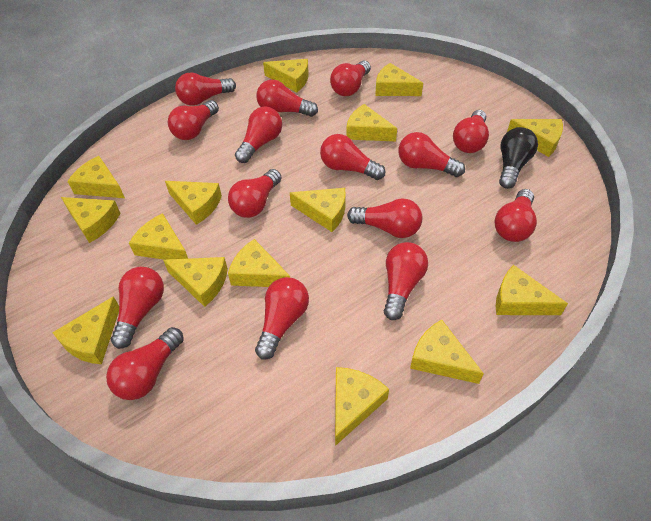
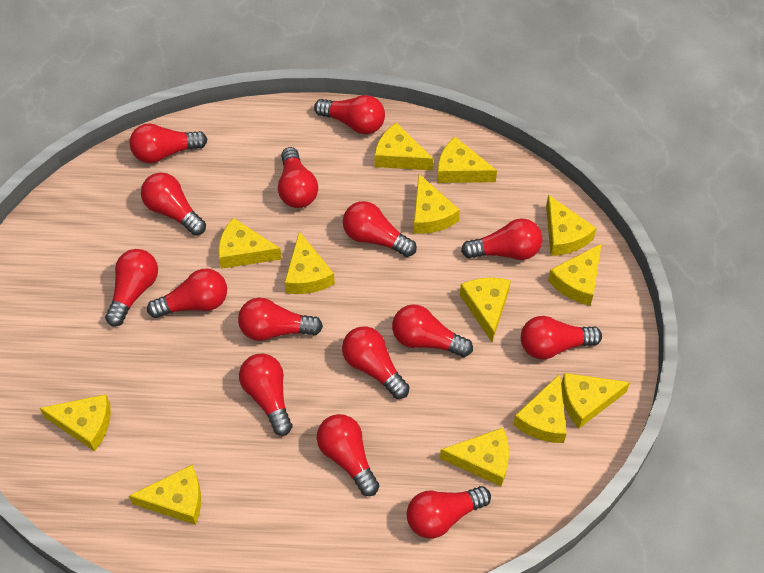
black light bulb: 1 -> 0
yellow cheese: 15 -> 13

